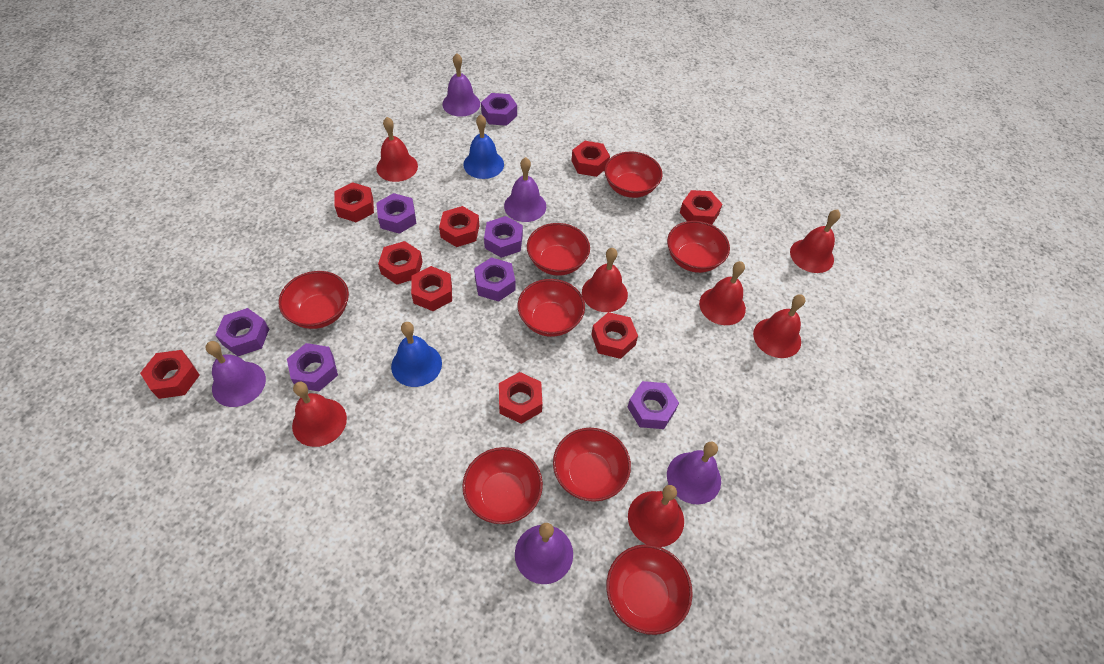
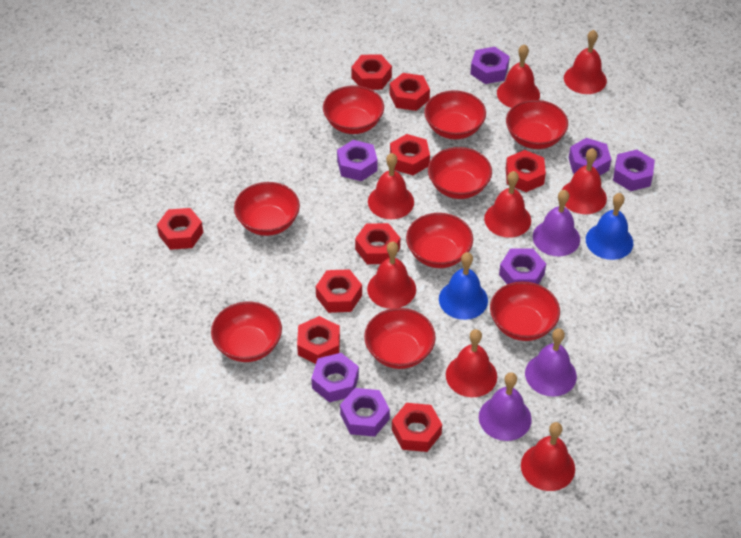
purple bell: 5 -> 3
red bell: 7 -> 8
red bowl: 8 -> 9

